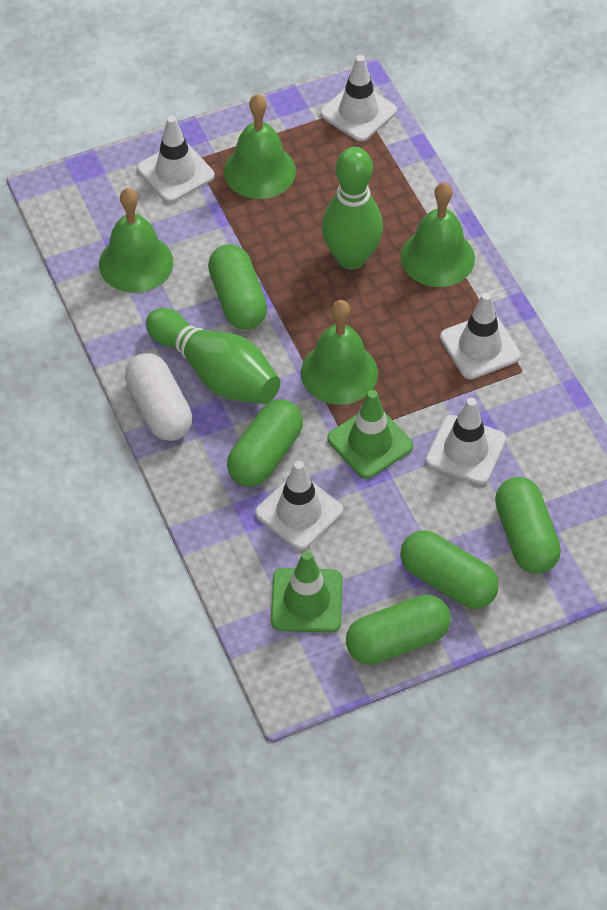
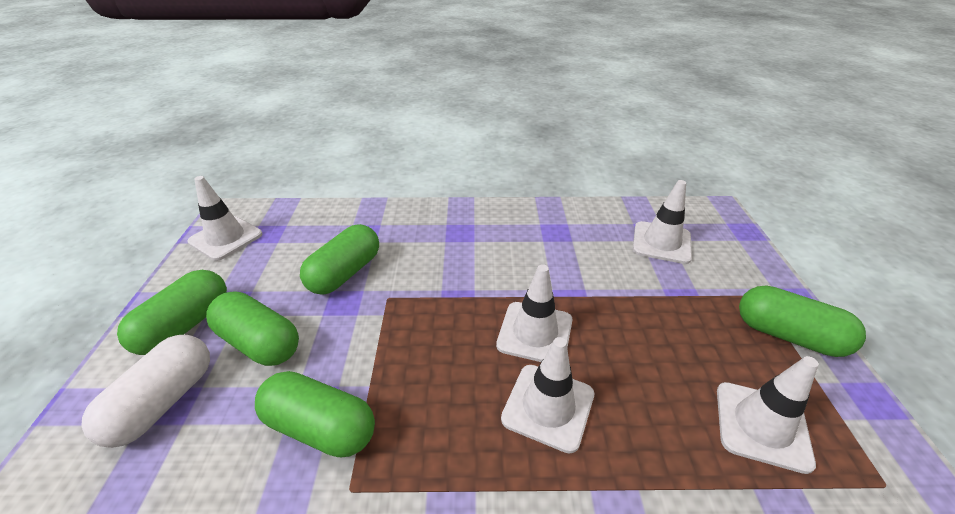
green bell: 4 -> 0
green bowling pin: 2 -> 0
green traffic cone: 2 -> 0

